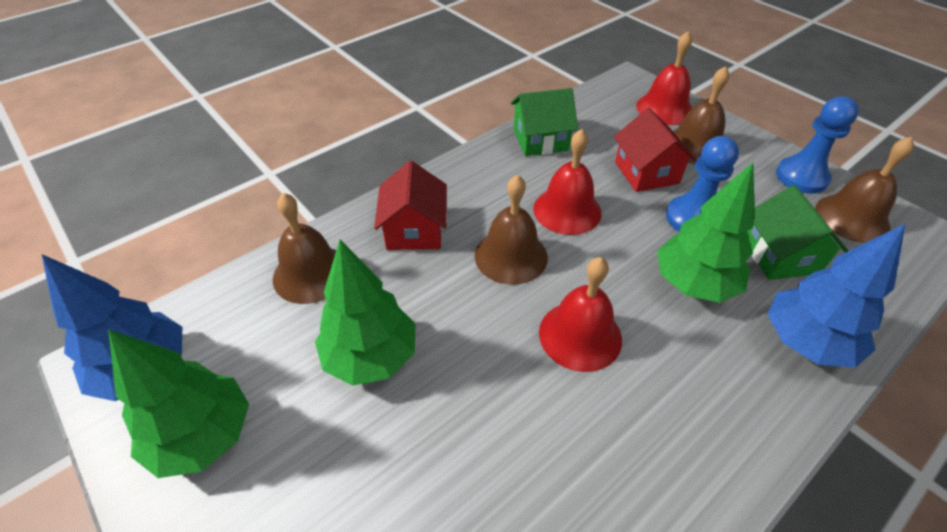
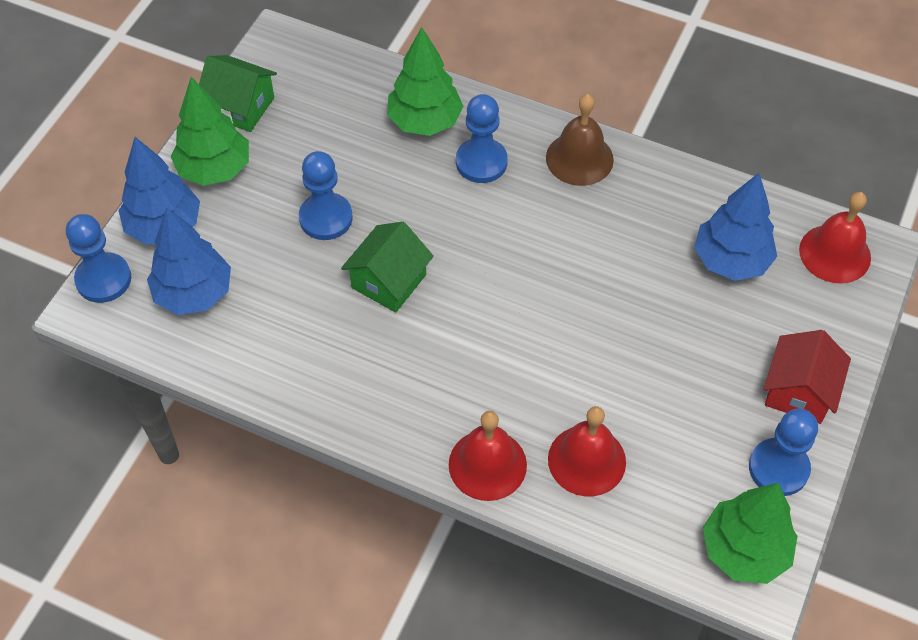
blue pawn: 2 -> 4
blue tree: 2 -> 3
brown bell: 4 -> 1
red house: 2 -> 1

